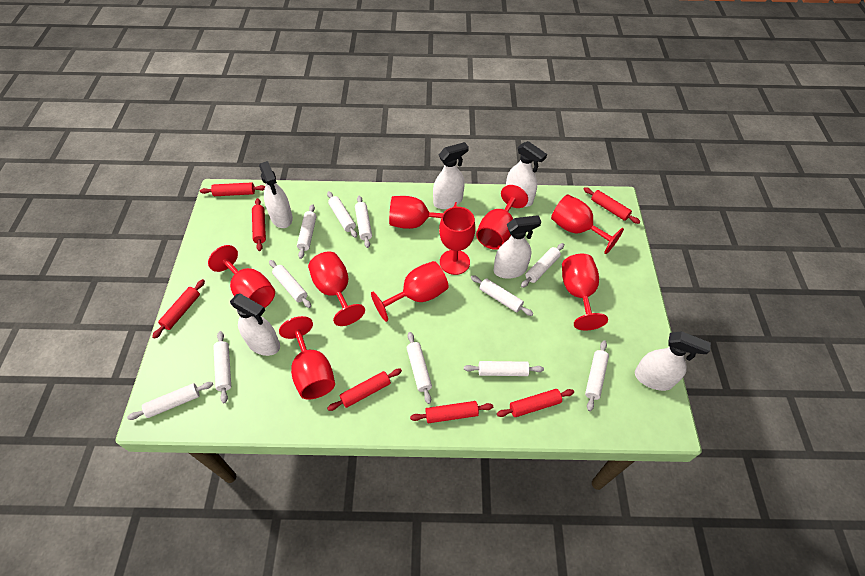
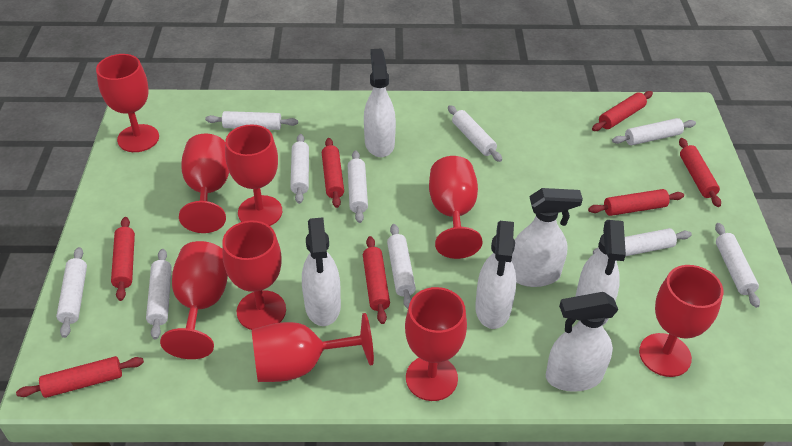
white rolling pin: 11 -> 10

